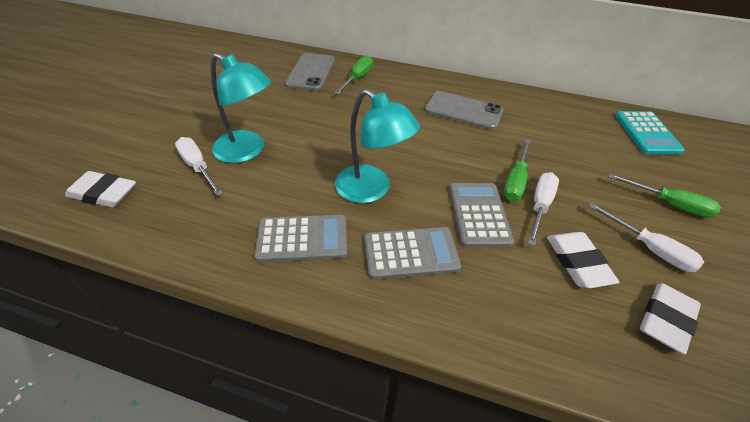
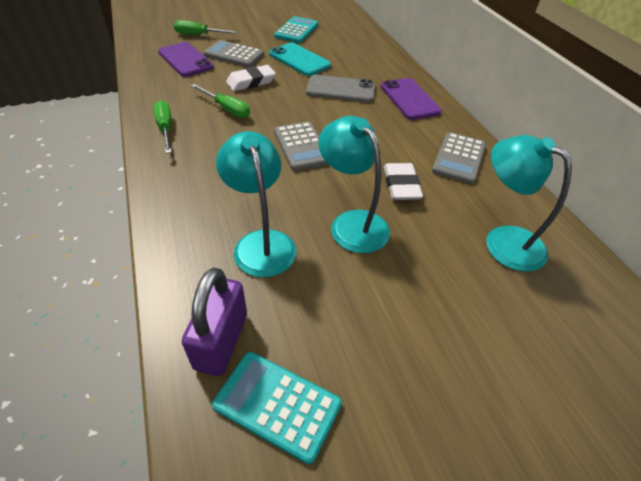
grey phone: 2 -> 1
purple padlock: 0 -> 1
purple phone: 0 -> 2
turquoise calculator: 1 -> 2
turquoise lamp: 2 -> 3
turquoise phone: 0 -> 1
white eraser: 3 -> 2
white screwdriver: 3 -> 0

